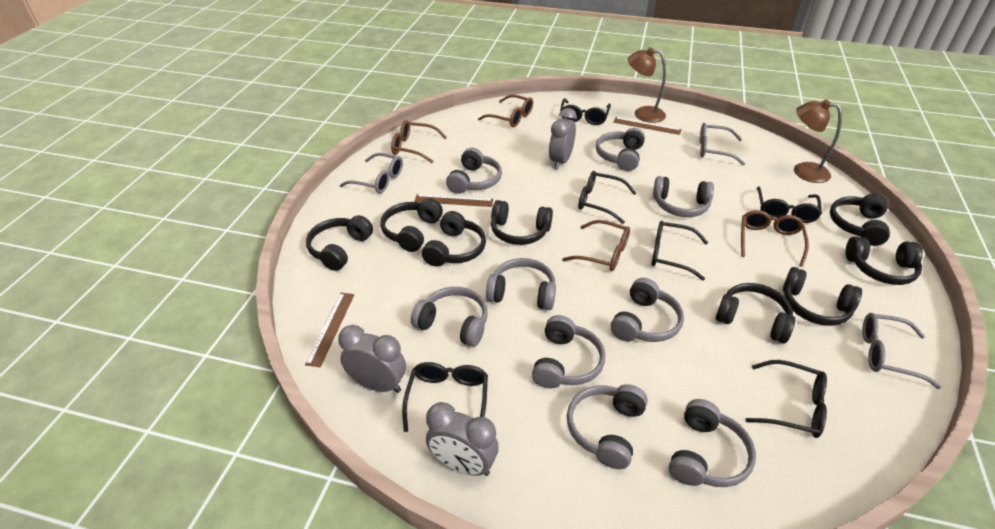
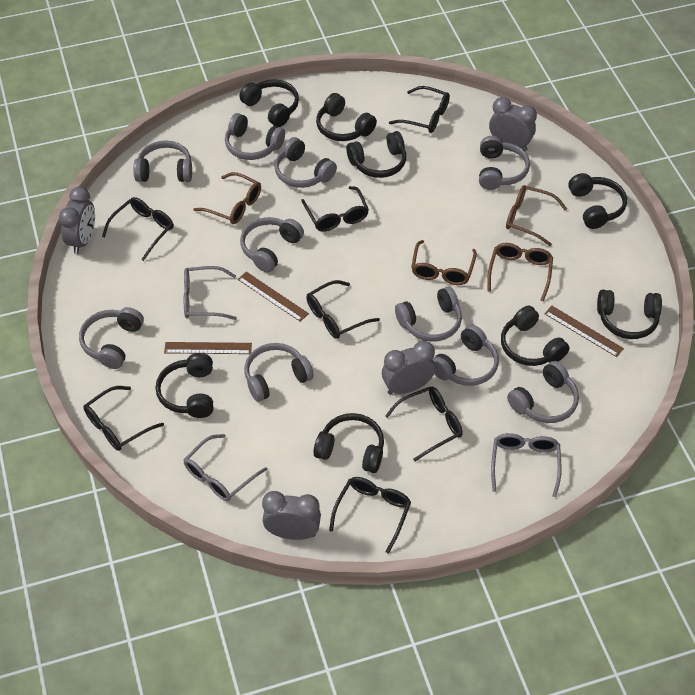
black glasses: 6 -> 7
brown lamp: 2 -> 0
grey clock: 3 -> 4
grey headphones: 9 -> 10

